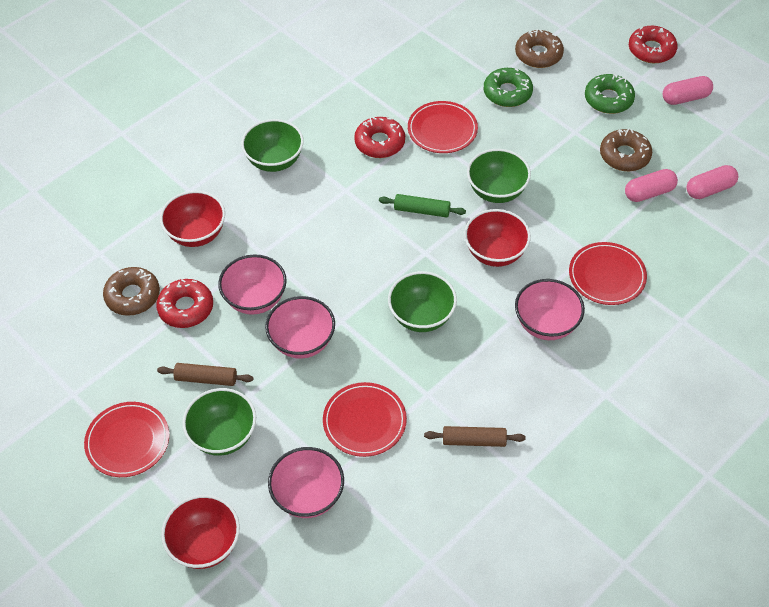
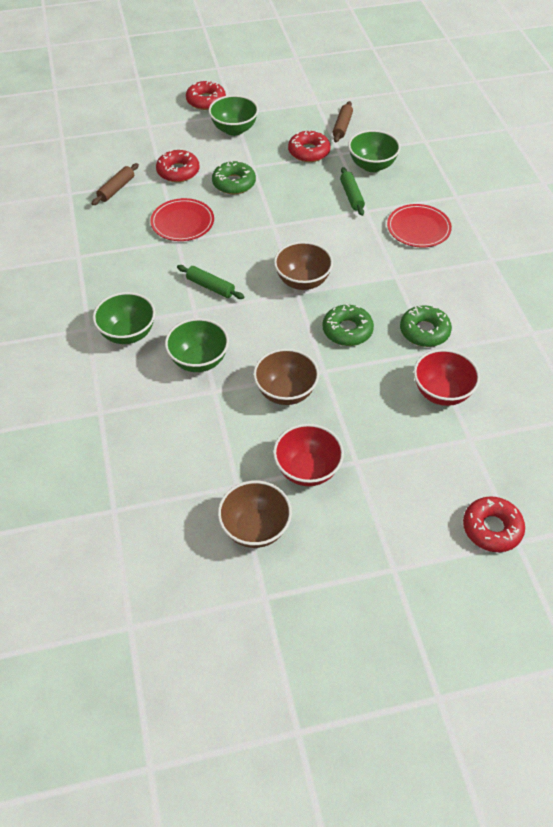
brown bowl: 0 -> 3
brown donut: 3 -> 0
green donut: 2 -> 3
green rolling pin: 1 -> 2
pink bowl: 4 -> 0
pink capsule: 3 -> 0
red bowl: 3 -> 2
red donut: 3 -> 4
red plate: 4 -> 2

